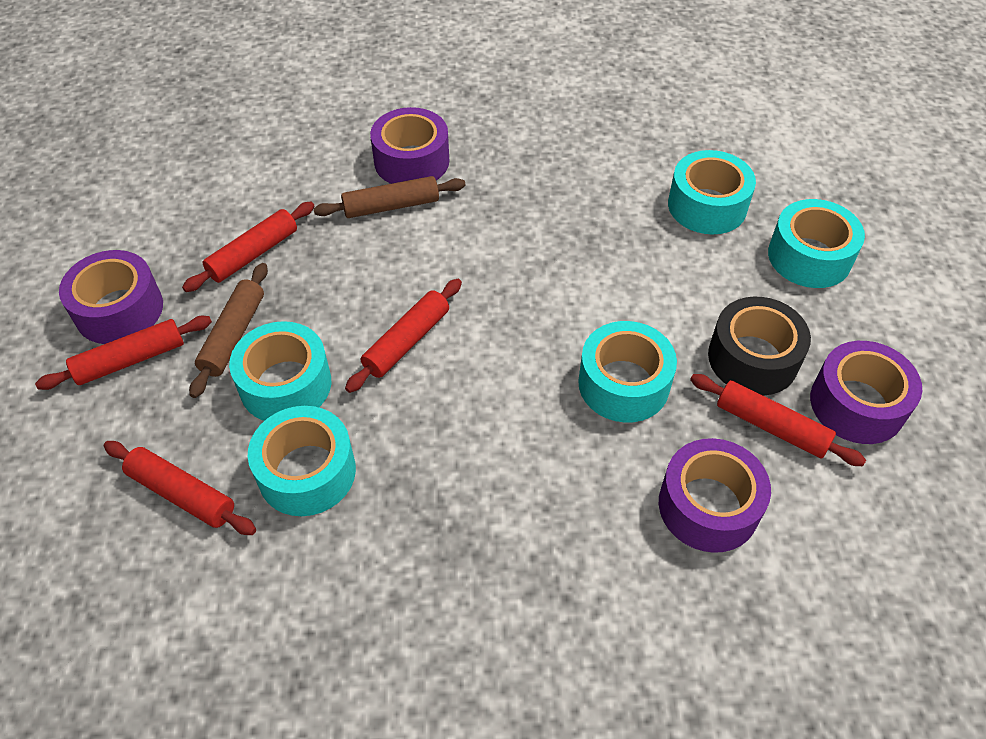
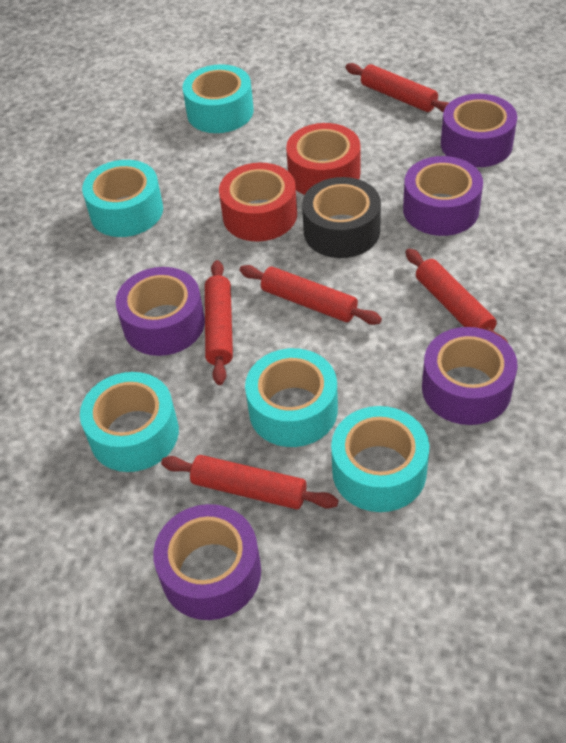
brown rolling pin: 2 -> 0
purple tape: 4 -> 5
red tape: 0 -> 2

